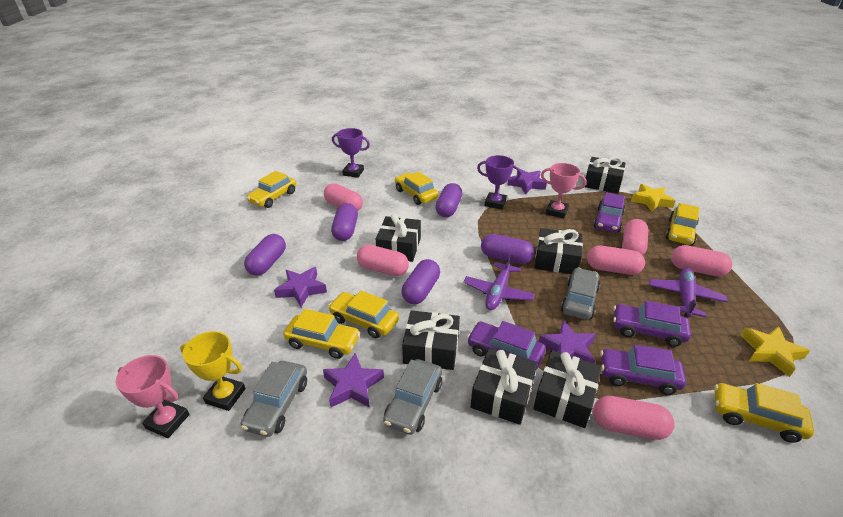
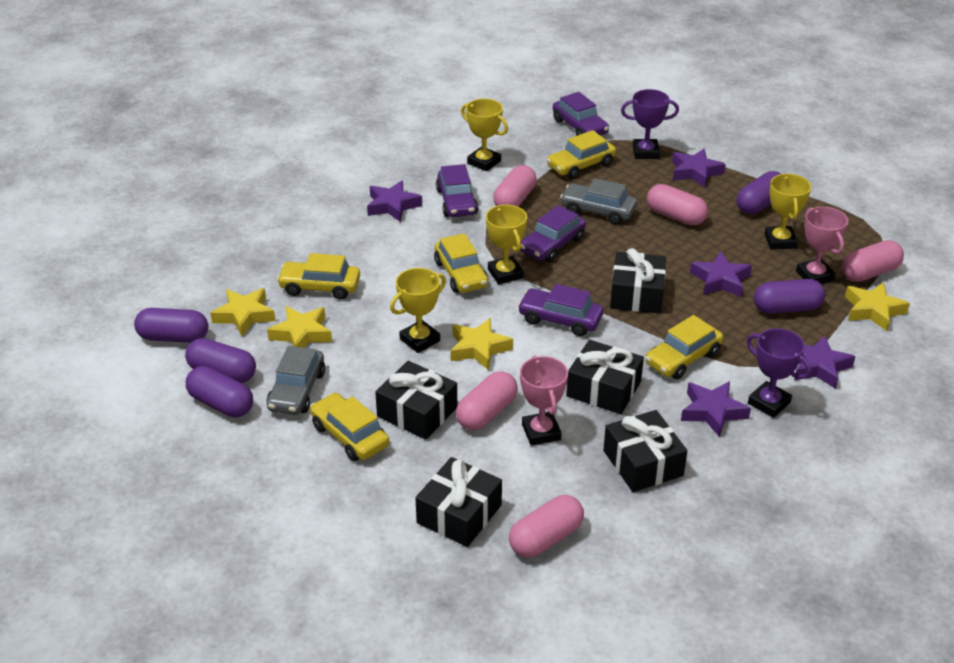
black gift: 6 -> 5
grey car: 3 -> 2
pink capsule: 6 -> 5
purple plane: 2 -> 0
purple star: 4 -> 5
yellow car: 6 -> 5
yellow star: 2 -> 4
yellow trophy: 1 -> 4

